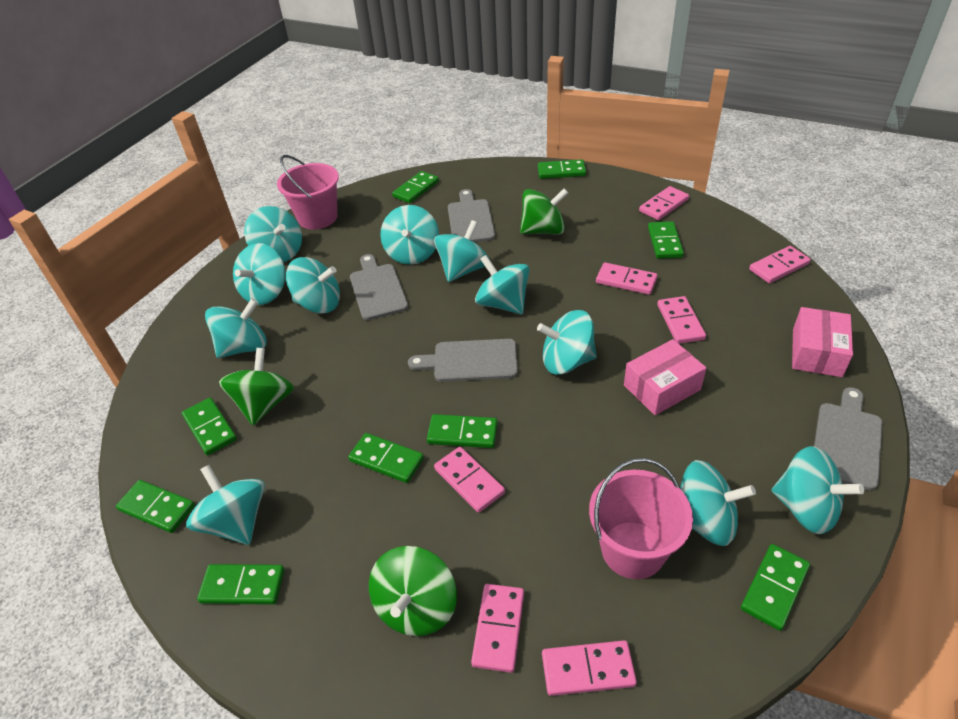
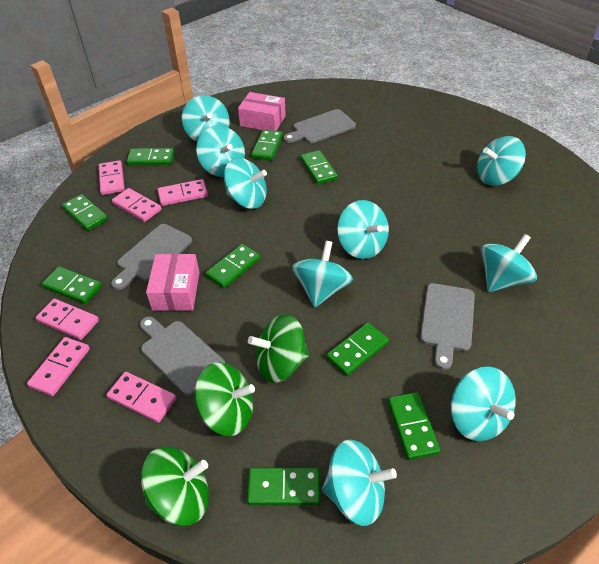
pink bucket: 2 -> 0
pink domino: 7 -> 6
turquoise spinning top: 11 -> 9

